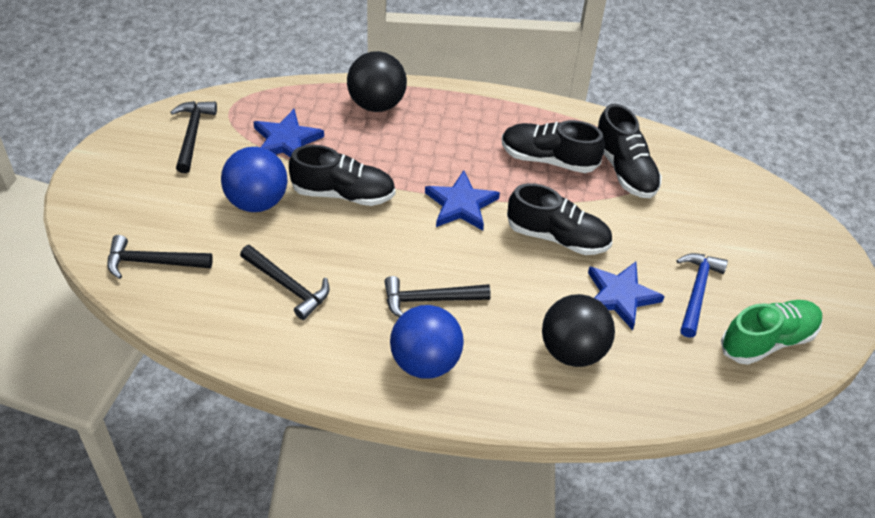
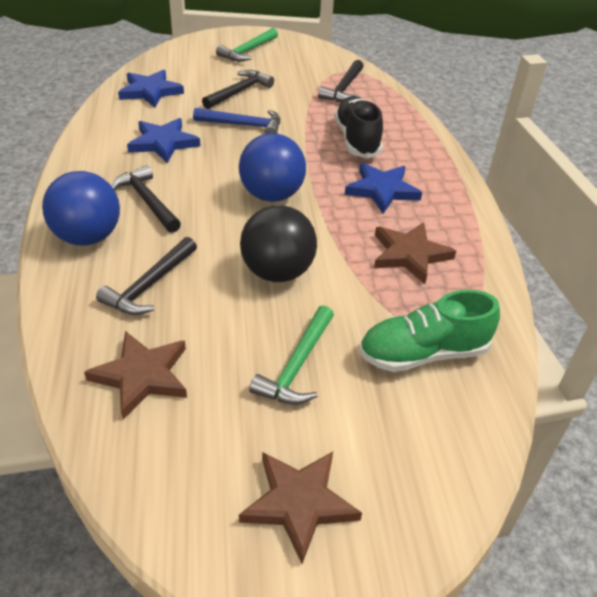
black ball: 2 -> 1
black shoe: 4 -> 1
brown star: 0 -> 3
green hammer: 0 -> 2

